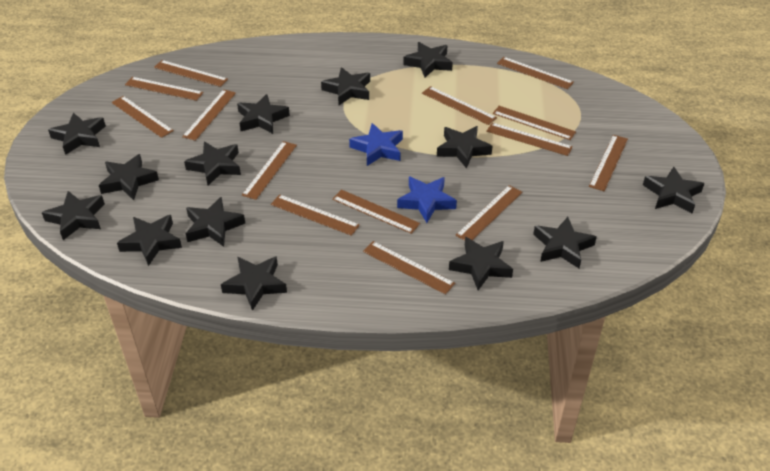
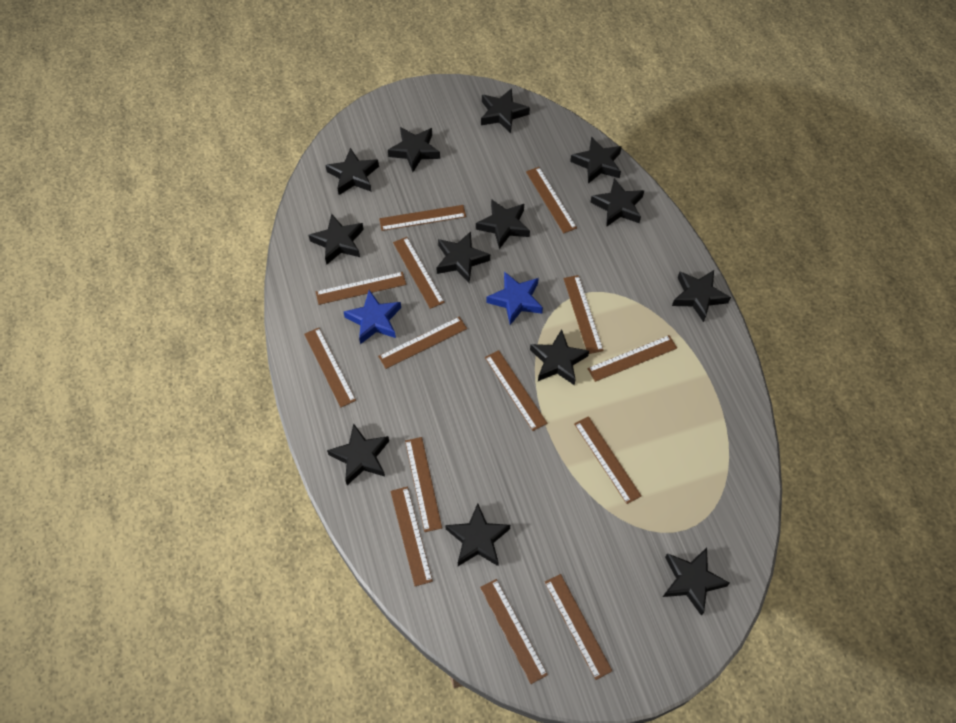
black star: 14 -> 13

